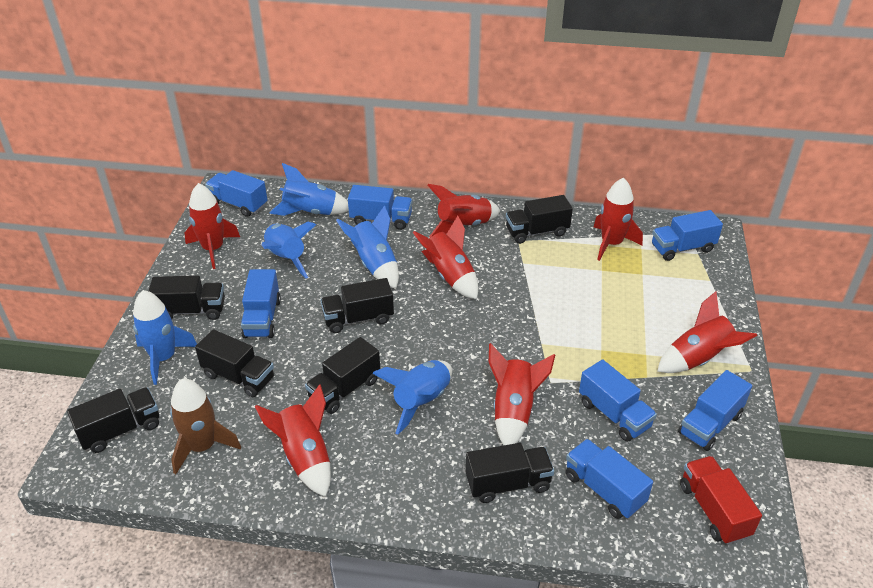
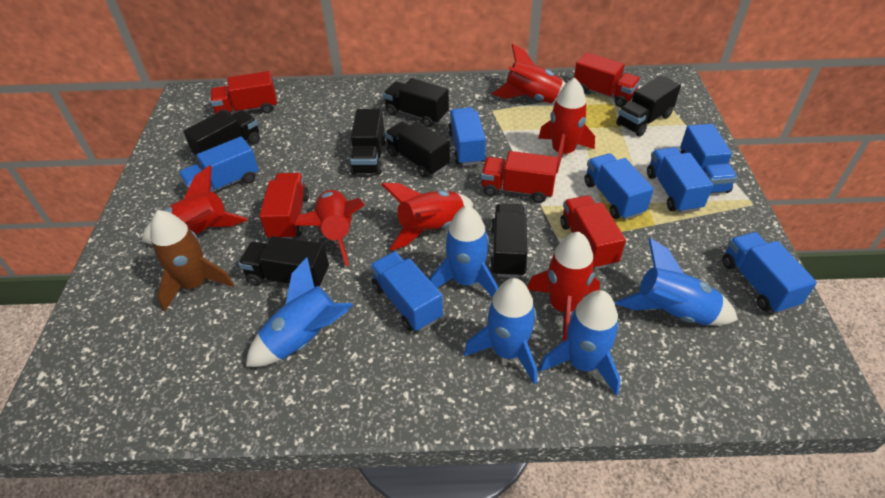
red rocket: 7 -> 6
red truck: 1 -> 5

